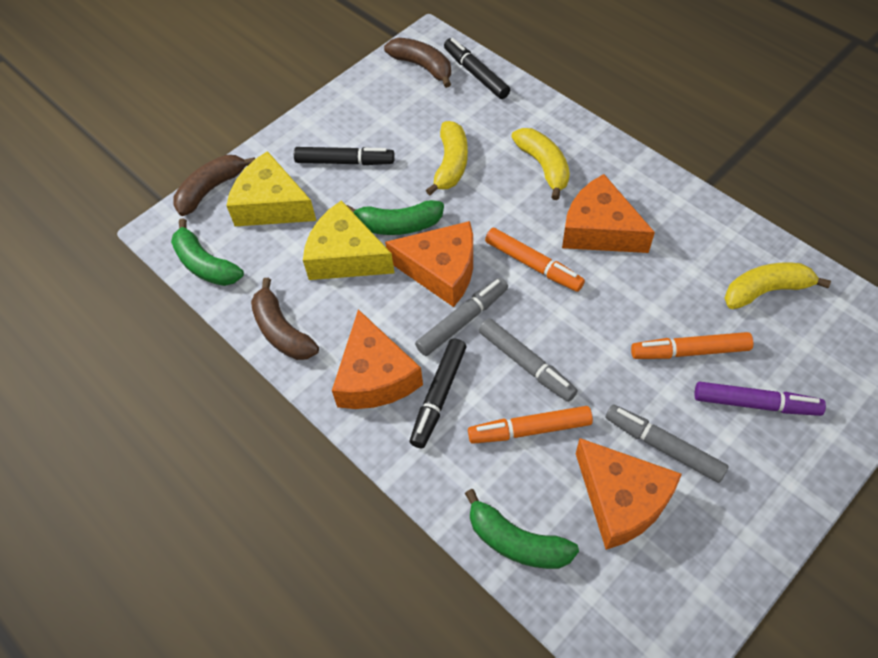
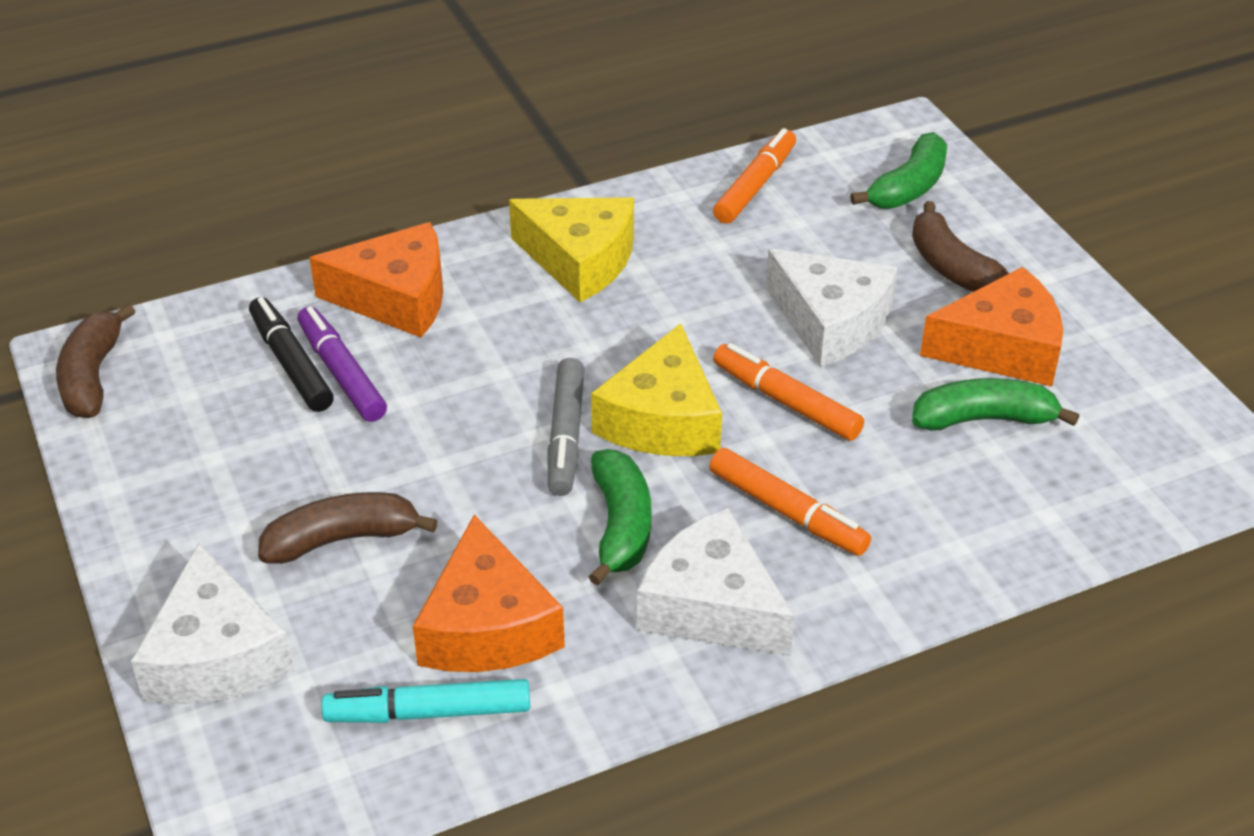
black marker: 3 -> 1
grey marker: 3 -> 1
orange cheese: 4 -> 3
turquoise marker: 0 -> 1
white cheese: 0 -> 3
yellow banana: 3 -> 0

